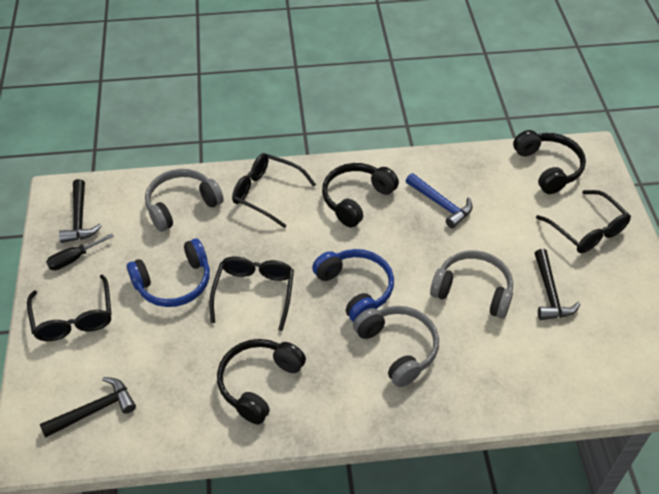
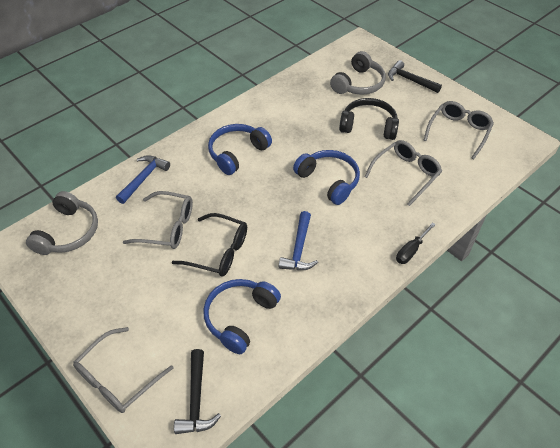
black glasses: 4 -> 1
black hammer: 3 -> 2
black headphones: 3 -> 1
blue hammer: 1 -> 2
blue headphones: 2 -> 3
grey glasses: 0 -> 4
grey headphones: 3 -> 2

